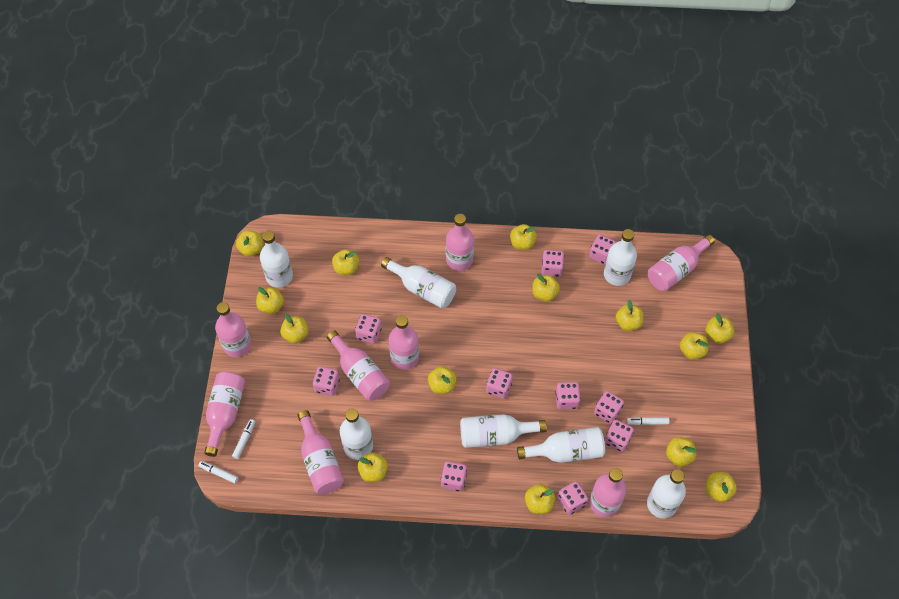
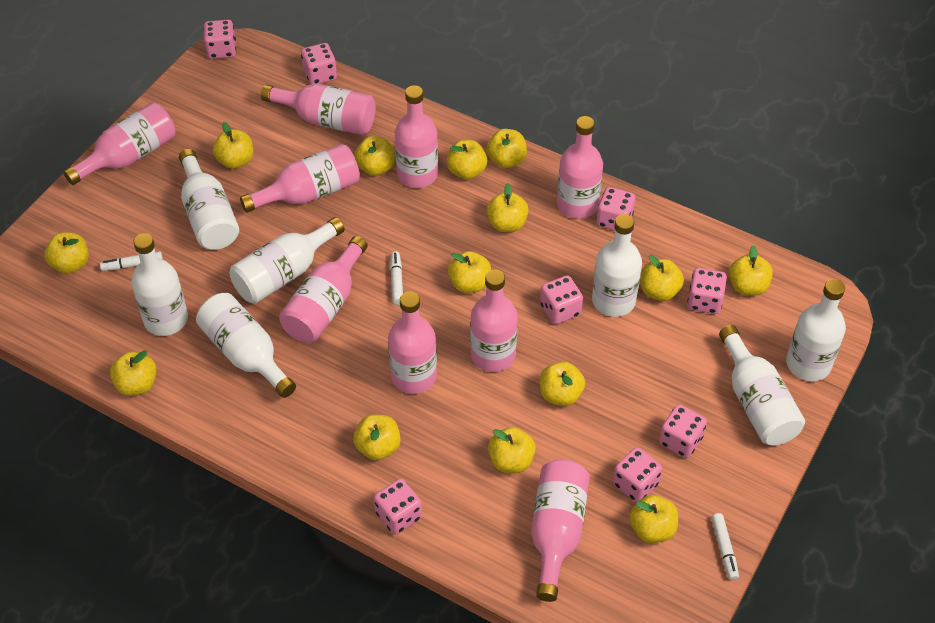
pink bottle: 8 -> 9
pink dice: 10 -> 8

